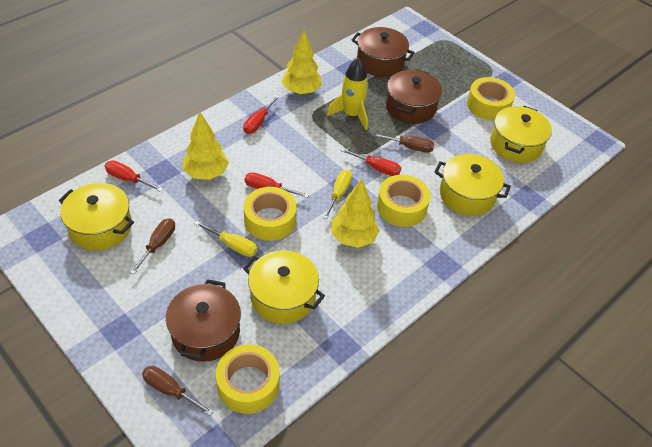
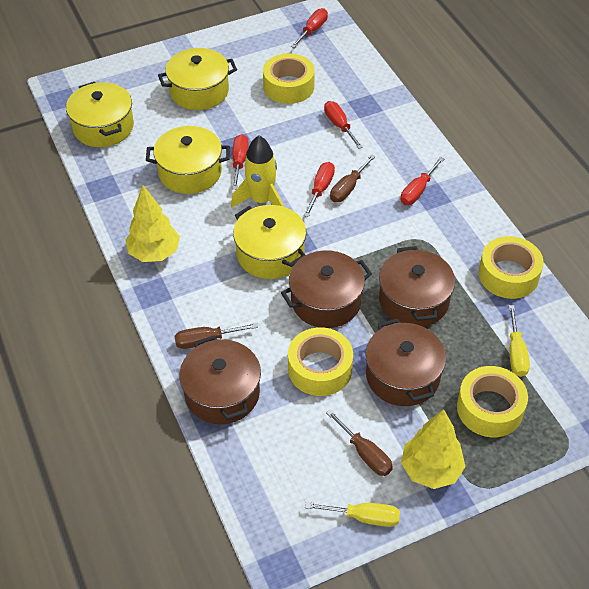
brown pot: 3 -> 4
red screwdriver: 4 -> 5
yellow tree: 3 -> 2

